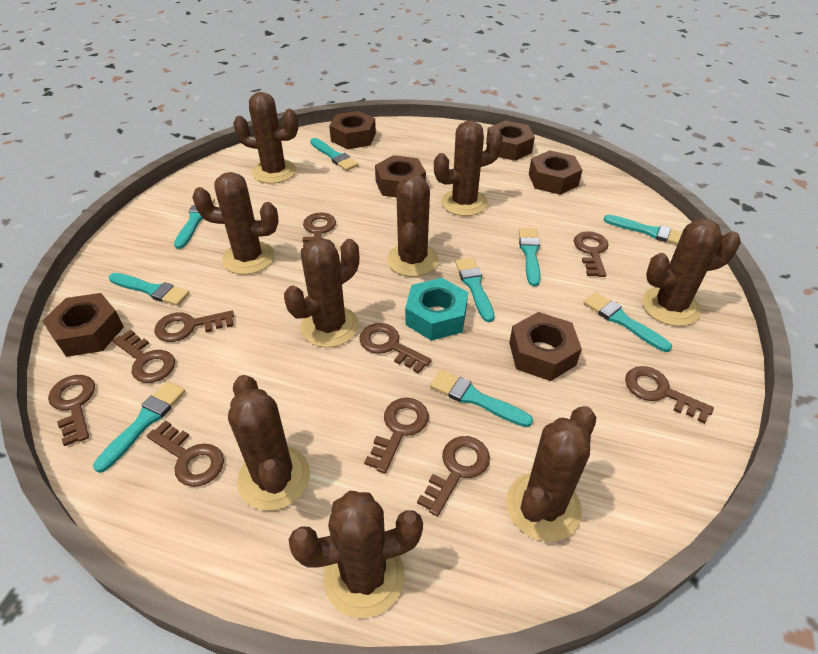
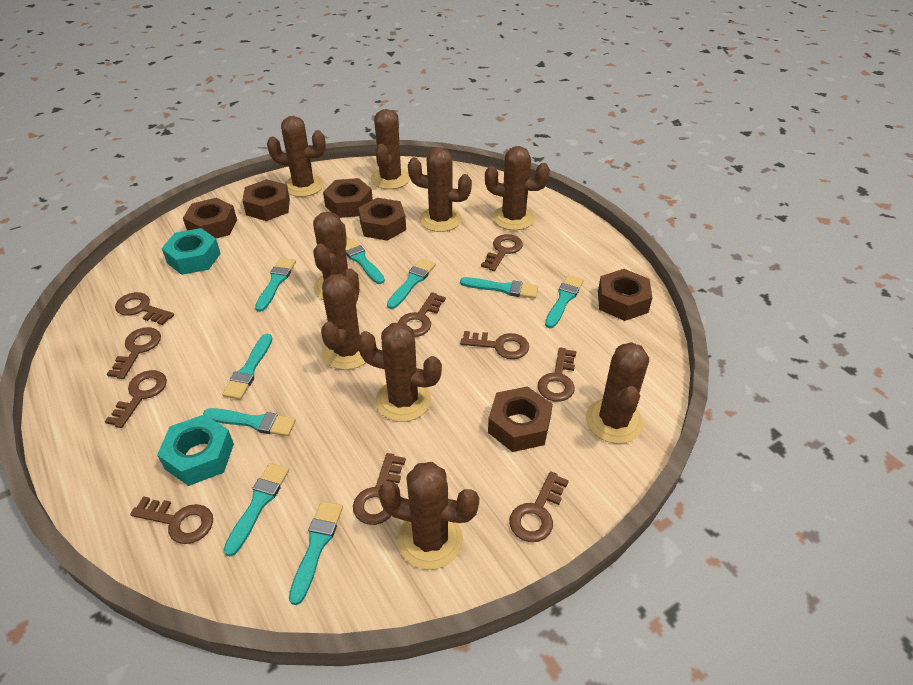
turquoise nut: 1 -> 2

